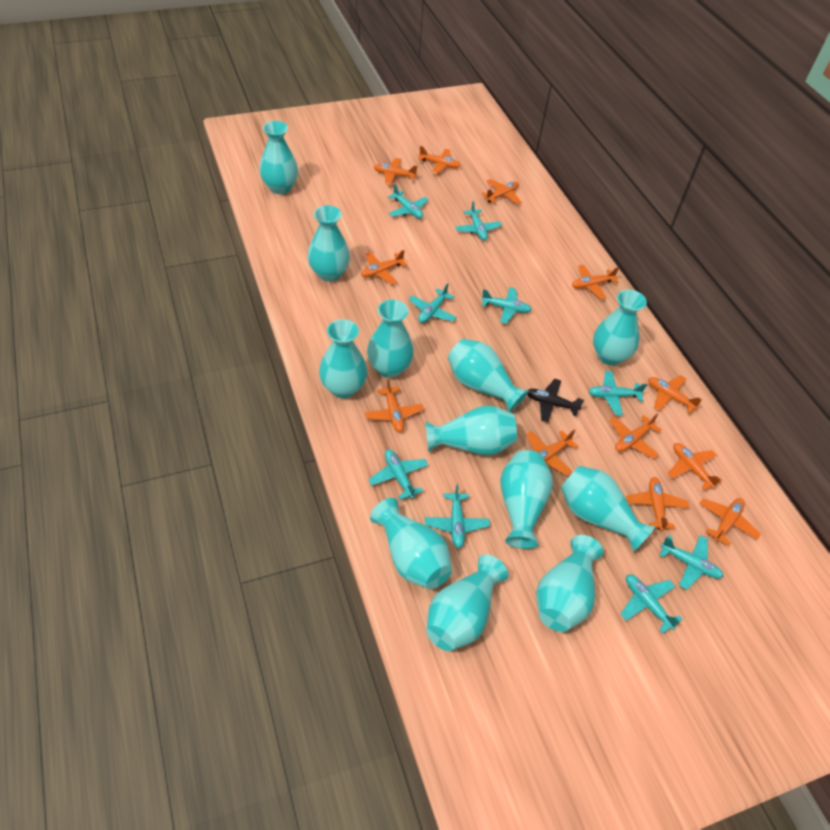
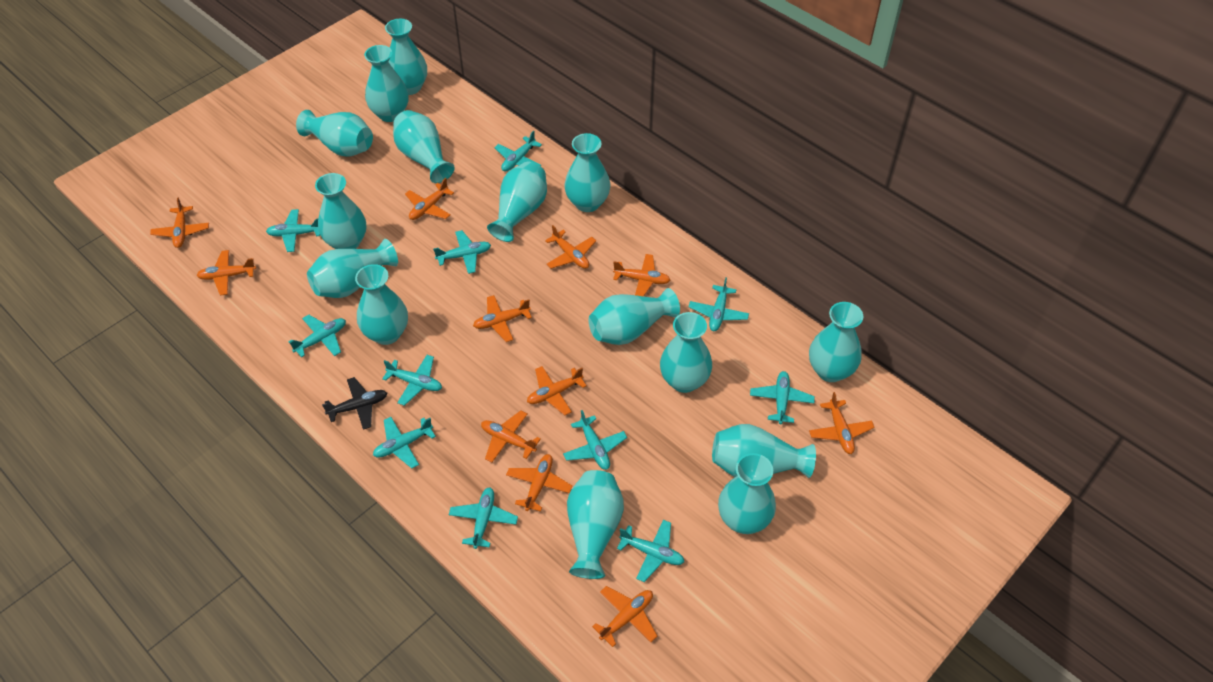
orange plane: 12 -> 11
turquoise plane: 9 -> 11
turquoise vase: 12 -> 15

